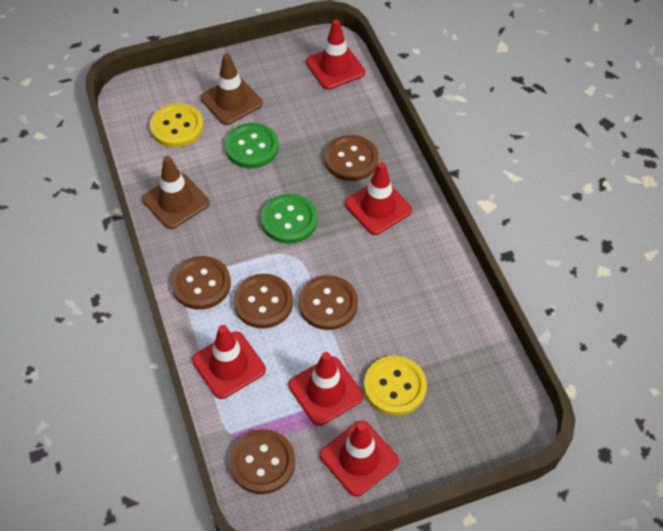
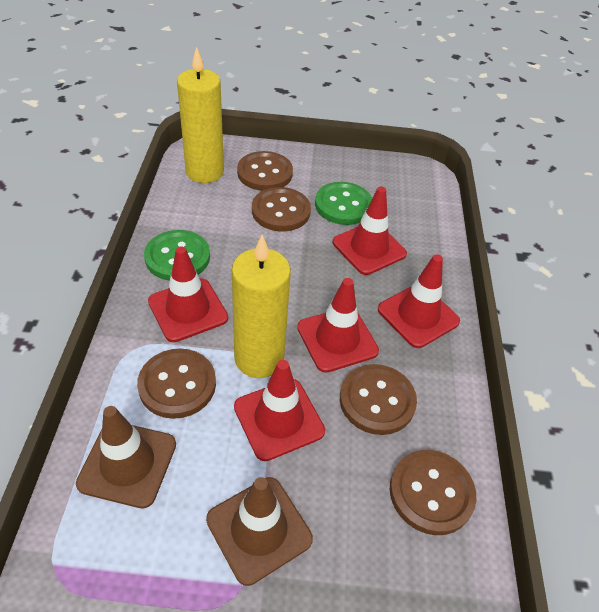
yellow button: 2 -> 0
yellow candle: 0 -> 2

